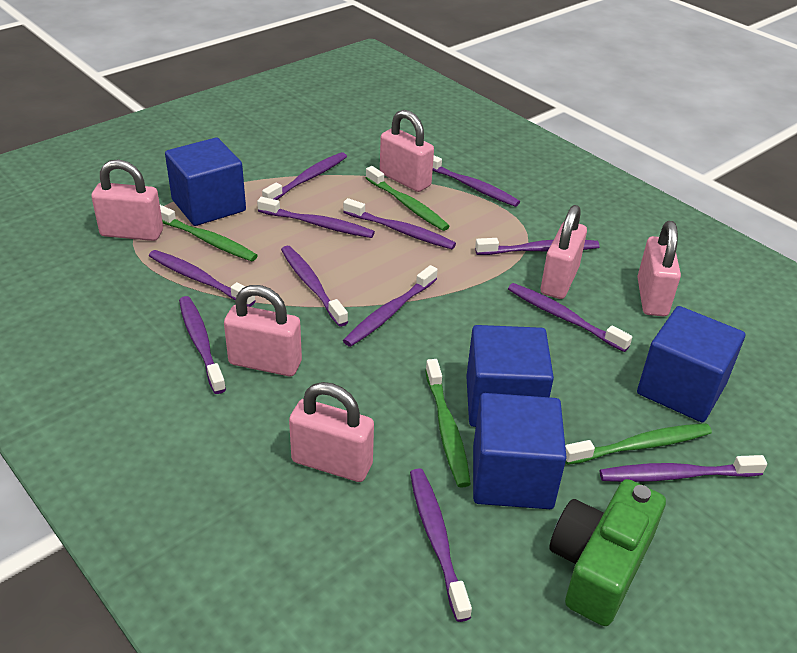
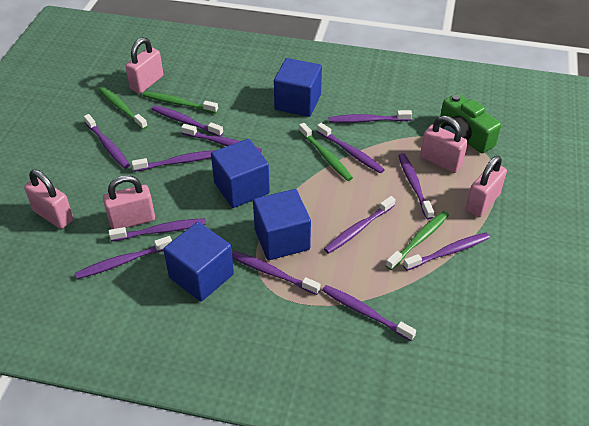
pink padlock: 6 -> 5
purple toothbrush: 12 -> 13

